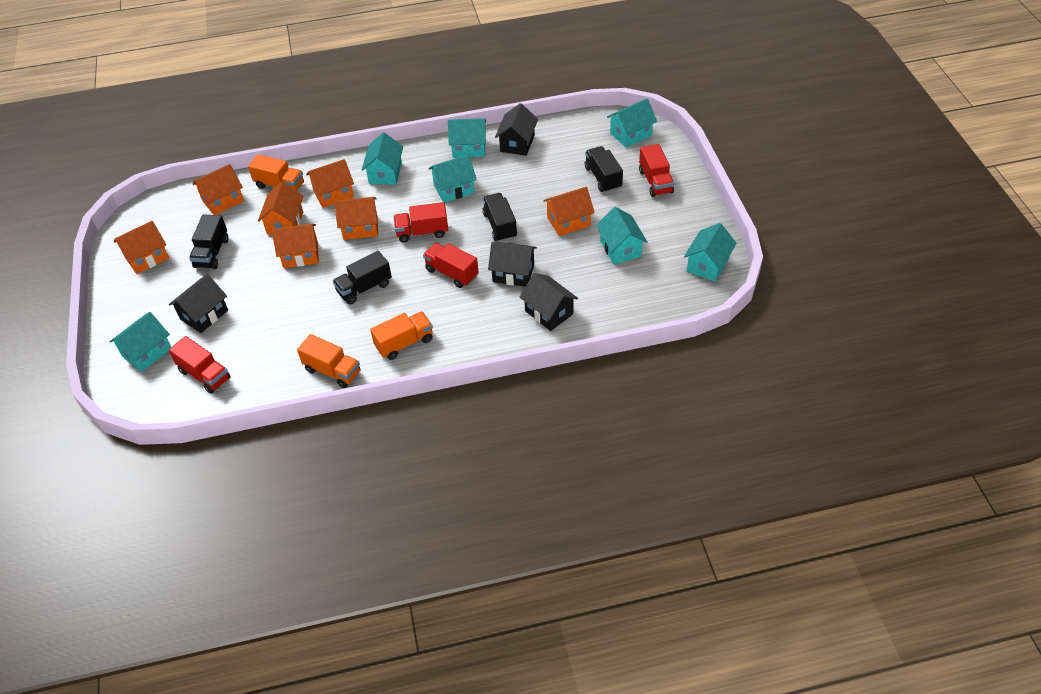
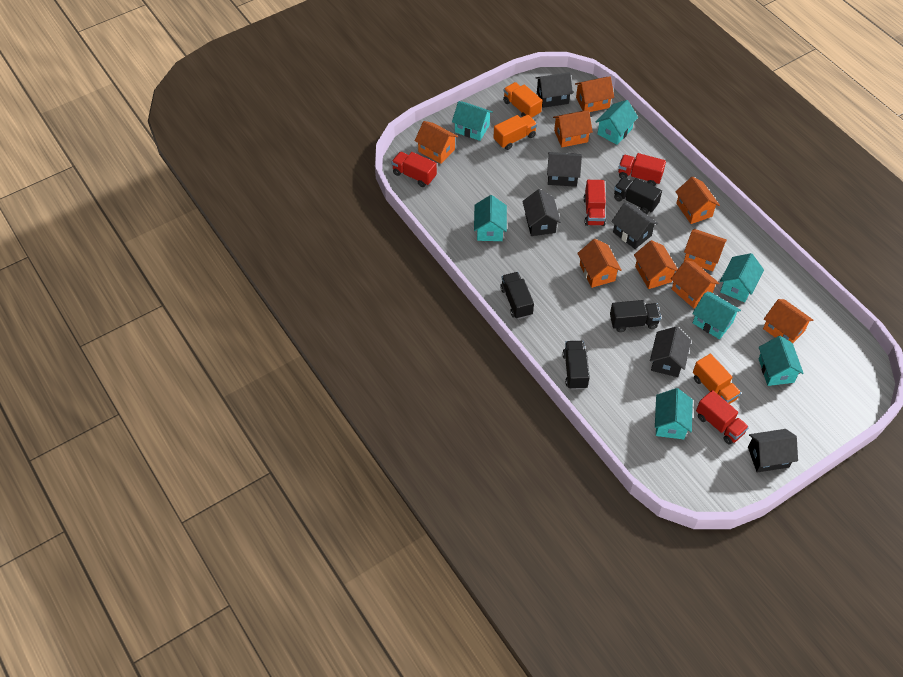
black house: 4 -> 6
orange house: 7 -> 9

